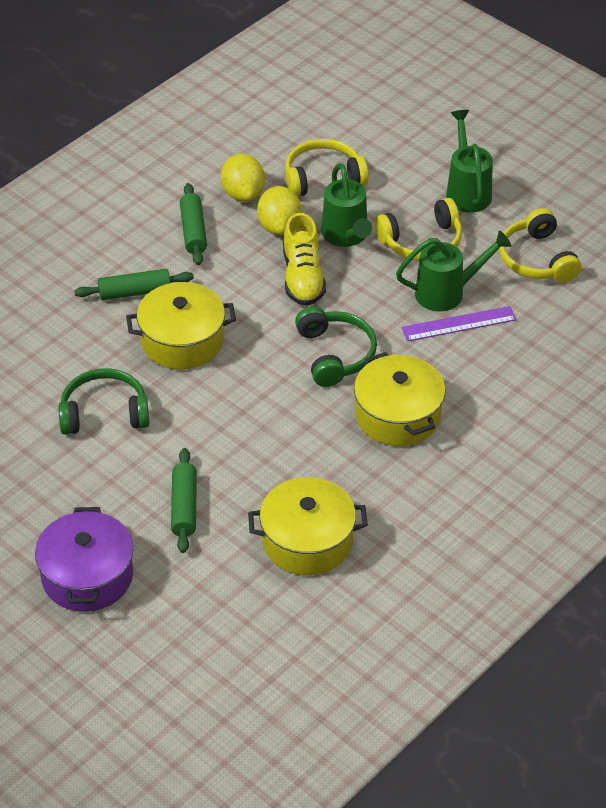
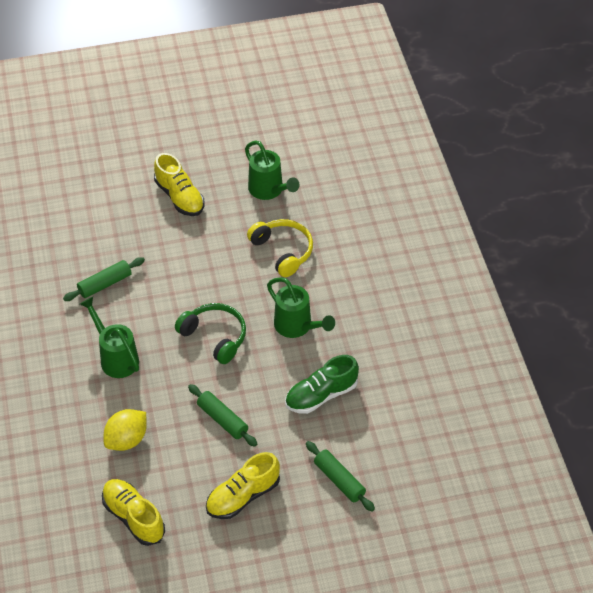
green headphones: 2 -> 1
green shoe: 0 -> 1
purple pot: 1 -> 0
purple ruler: 1 -> 0
yellow headphones: 3 -> 1
yellow lemon: 2 -> 1
yellow pot: 3 -> 0
yellow shoe: 1 -> 3

